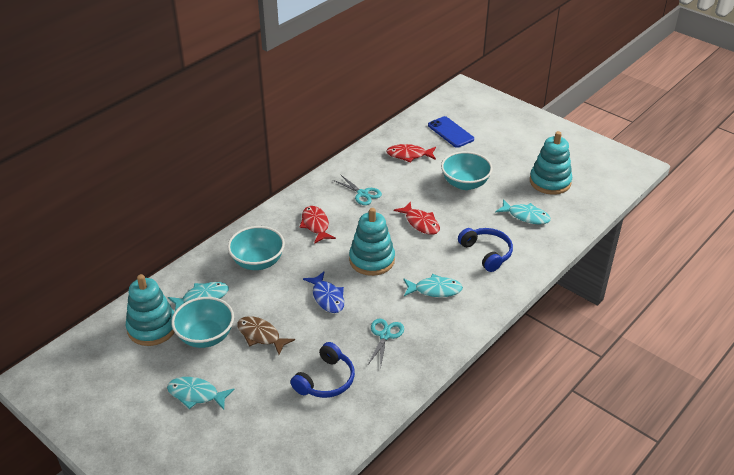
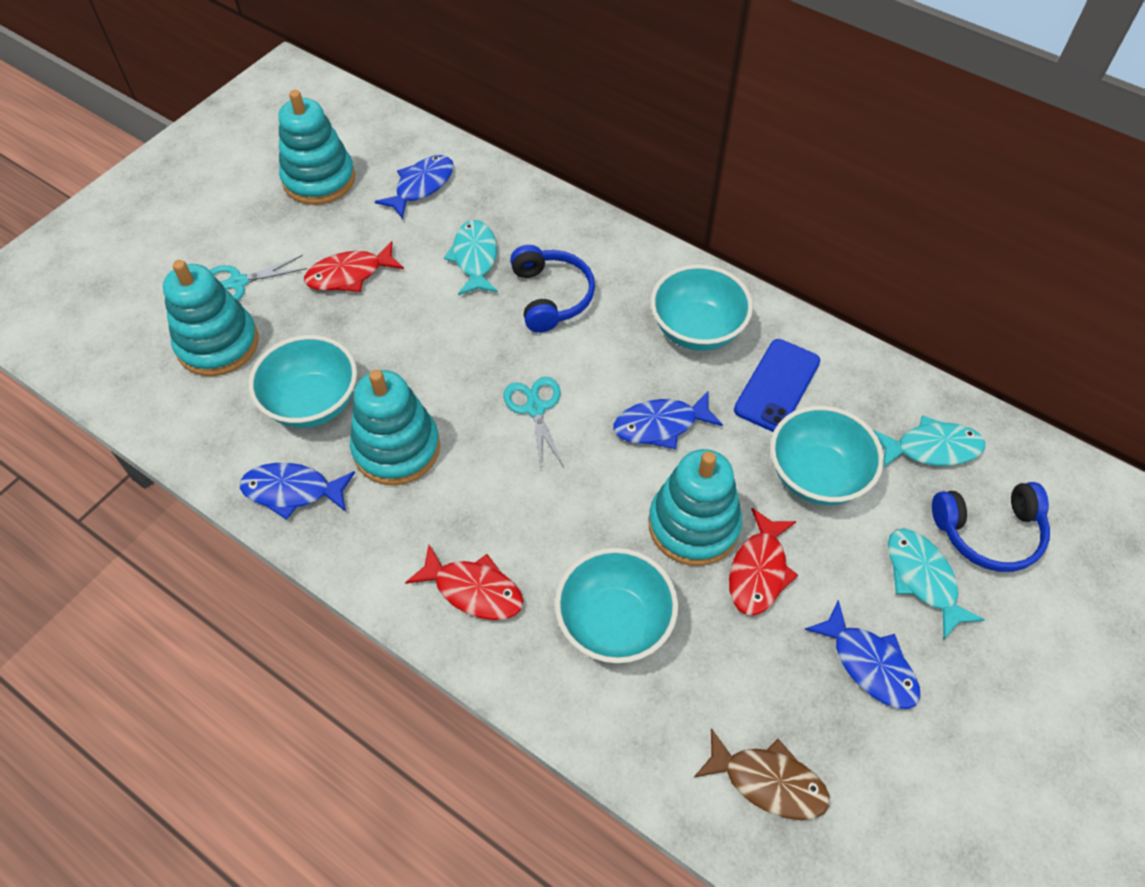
blue fish: 1 -> 4
turquoise bowl: 3 -> 4
turquoise fish: 4 -> 3
turquoise stacking toy: 3 -> 4

